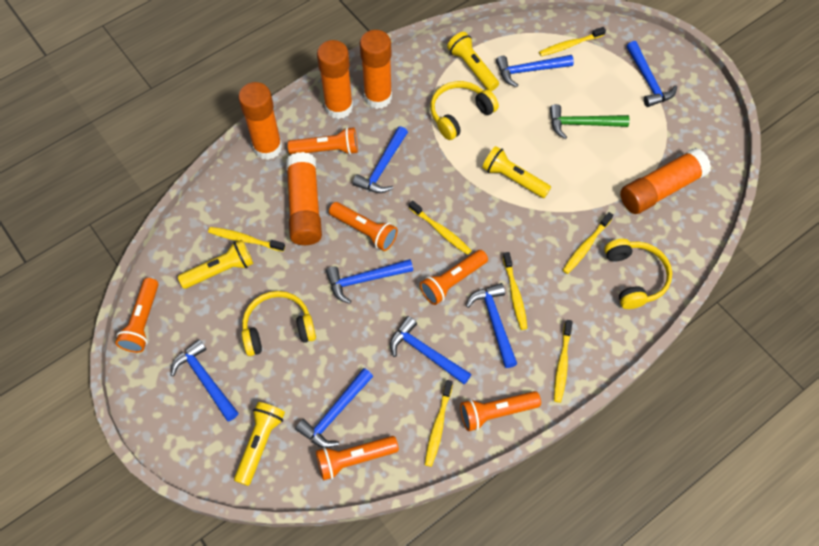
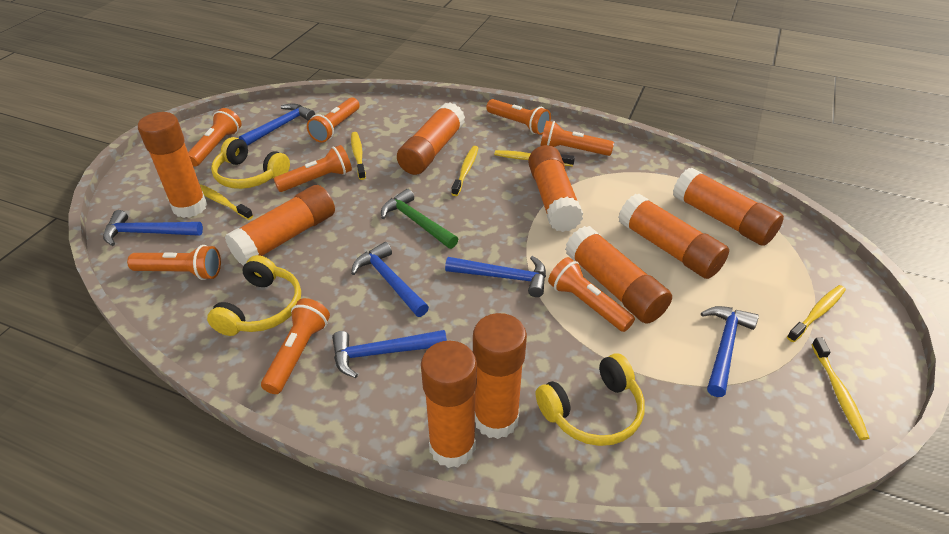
blue hammer: 8 -> 6
orange flashlight: 6 -> 8
orange glue stick: 5 -> 9
yellow flashlight: 4 -> 0
yellow toothbrush: 7 -> 6

